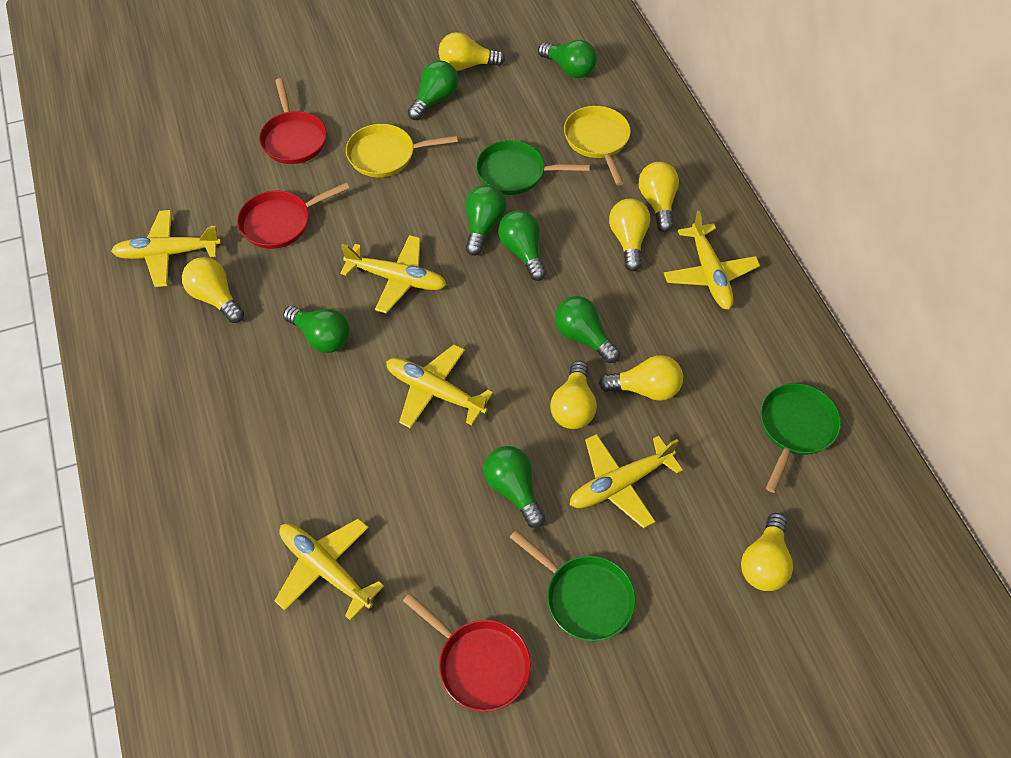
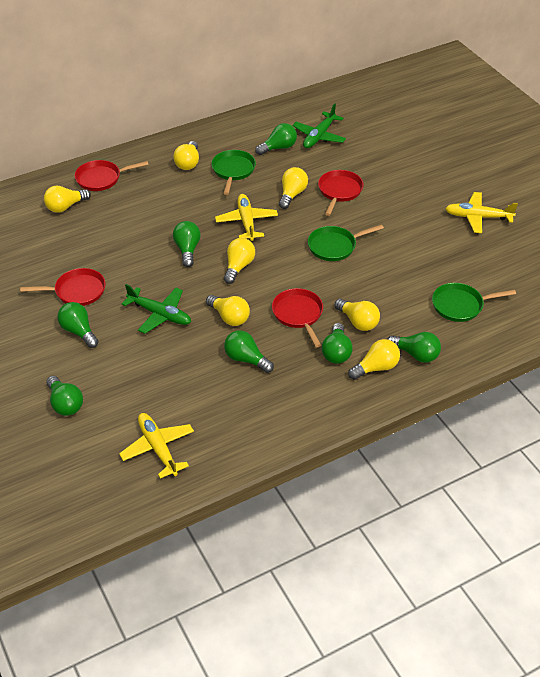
green plane: 0 -> 2
red pan: 3 -> 4
yellow pan: 2 -> 0
yellow plane: 6 -> 3

